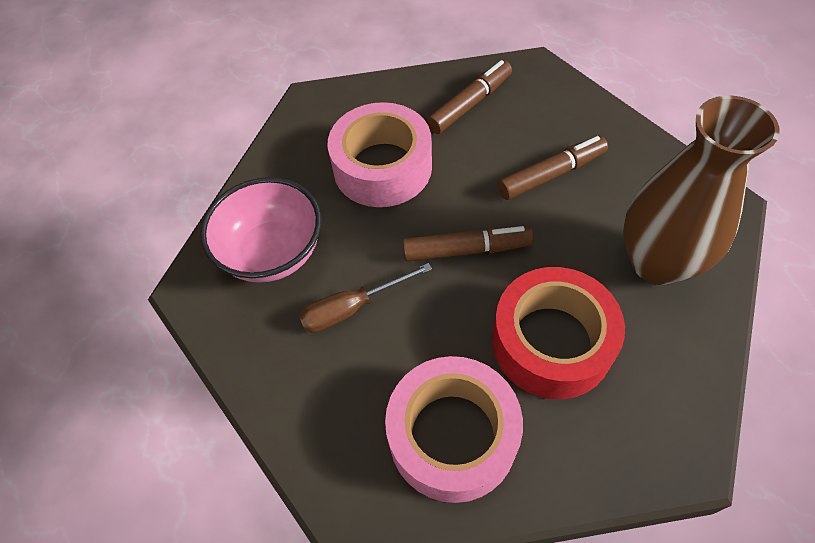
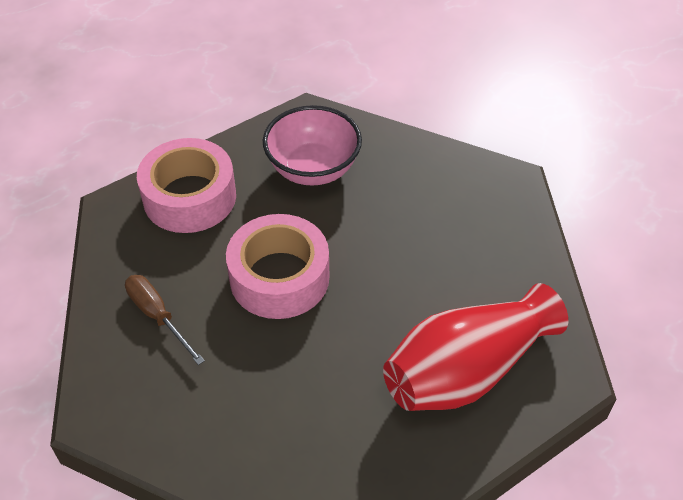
brown marker: 3 -> 0
brown vase: 1 -> 0
red tape: 1 -> 0
red vase: 0 -> 1

